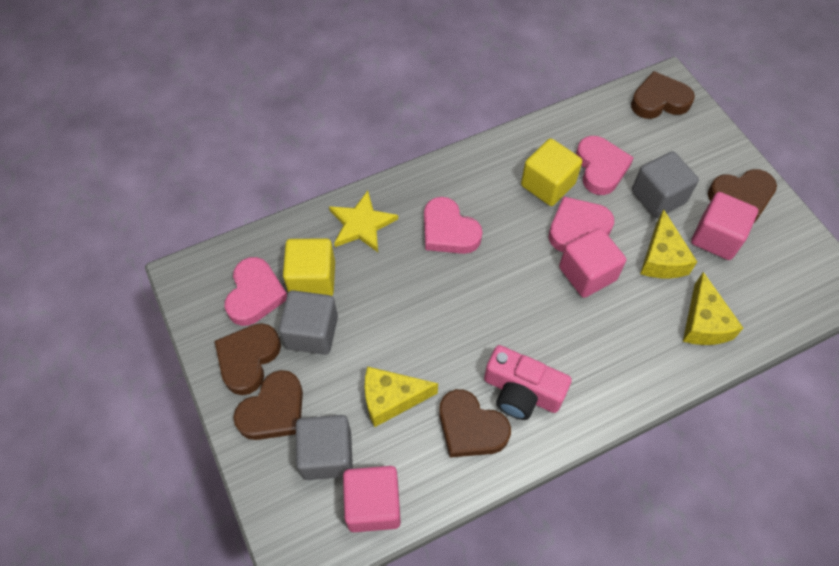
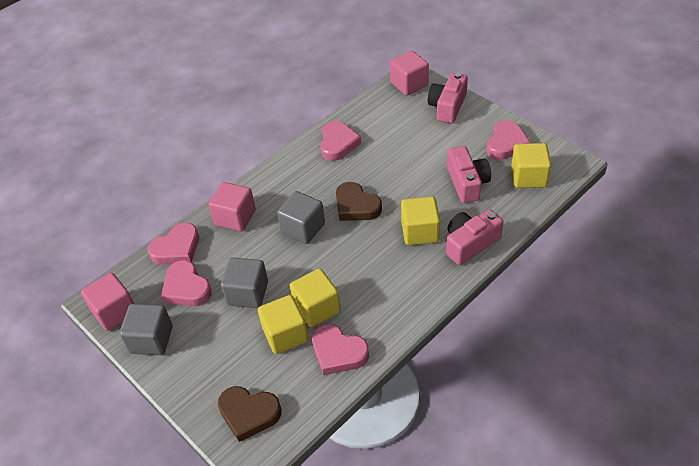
brown heart: 5 -> 2
pink camera: 1 -> 3
pink heart: 4 -> 5
yellow cheese: 3 -> 0
yellow cube: 2 -> 4
yellow star: 1 -> 0

